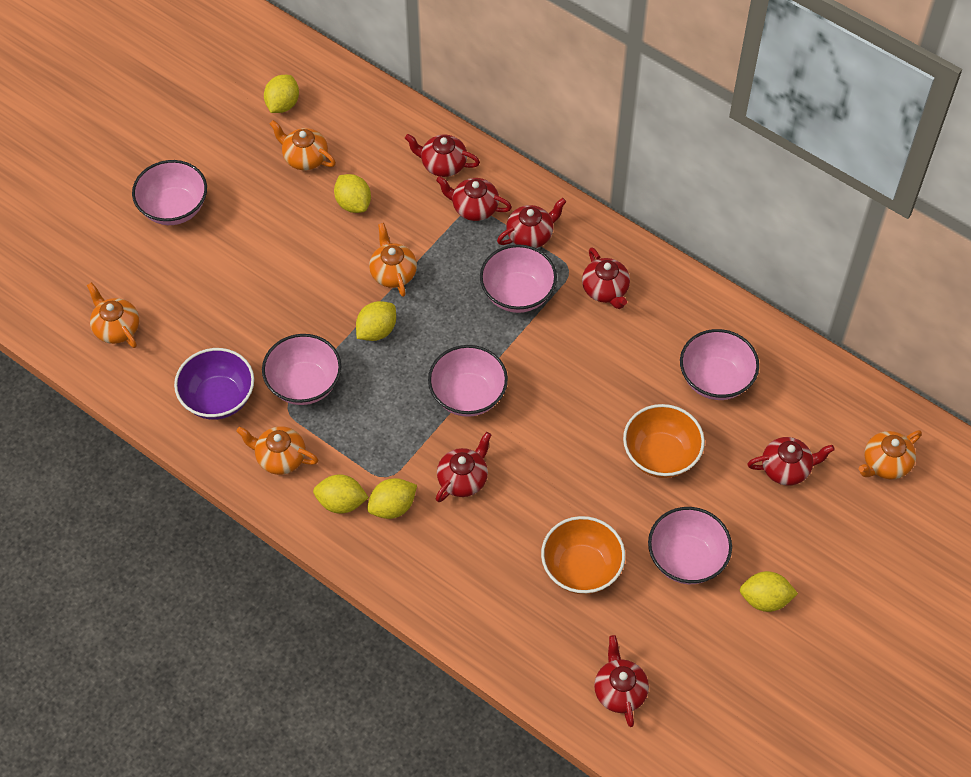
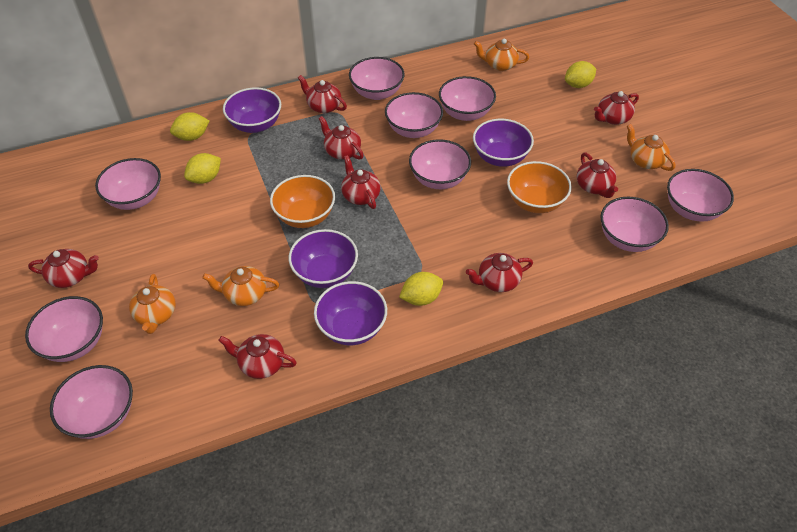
orange teapot: 5 -> 4
pink bowl: 6 -> 9
purple bowl: 1 -> 4
red teapot: 7 -> 8
yellow lemon: 6 -> 4

